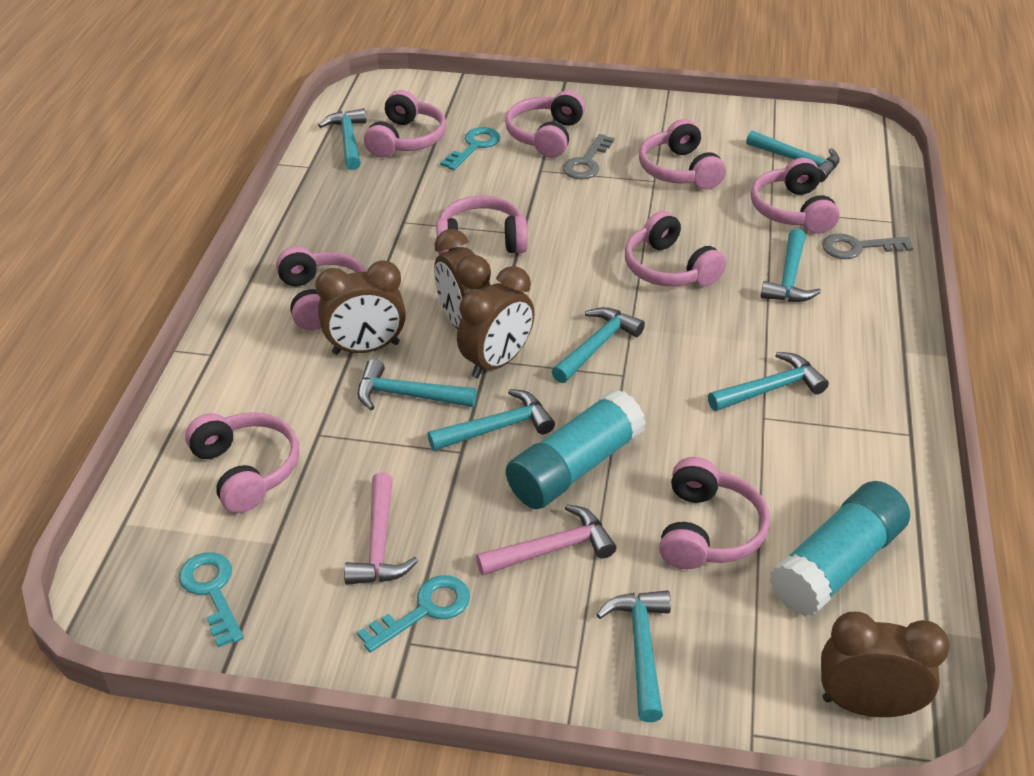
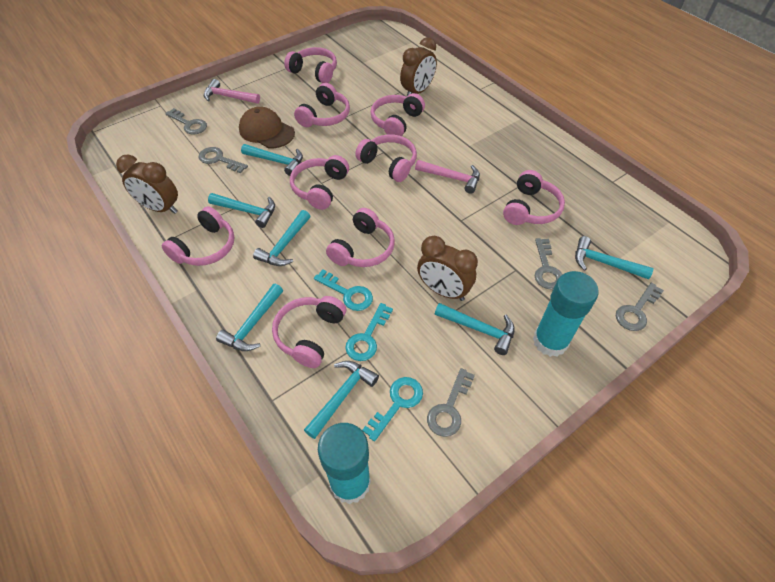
brown cap: 0 -> 1
brown clock: 4 -> 3
grey key: 2 -> 5
turquoise hammer: 8 -> 7

